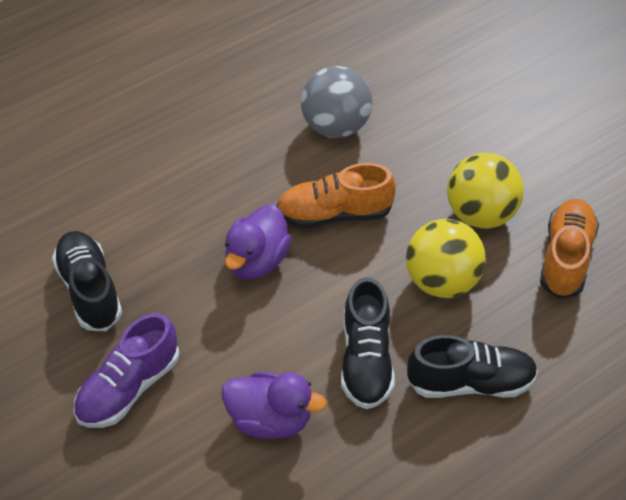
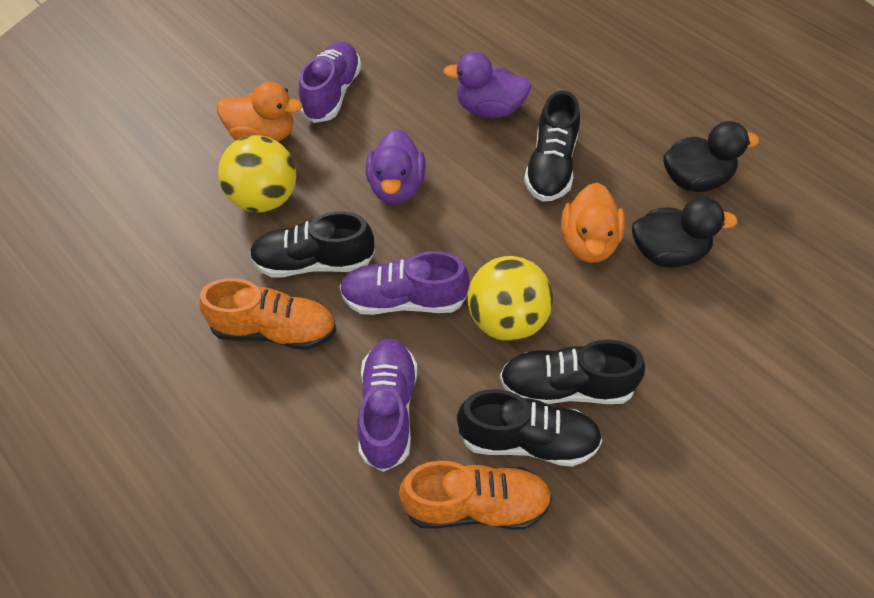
black duck: 0 -> 2
black shoe: 3 -> 4
grey ball: 1 -> 0
orange duck: 0 -> 2
purple shoe: 1 -> 3

